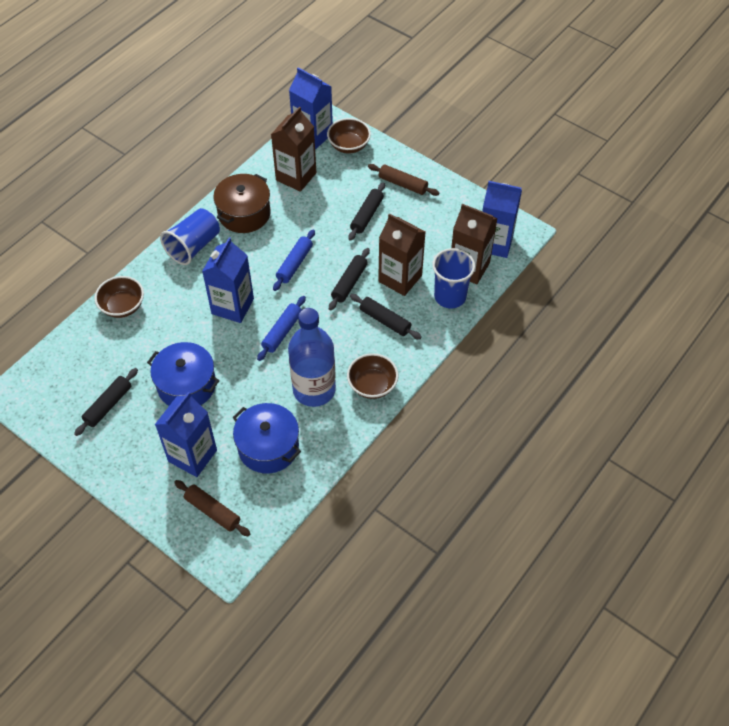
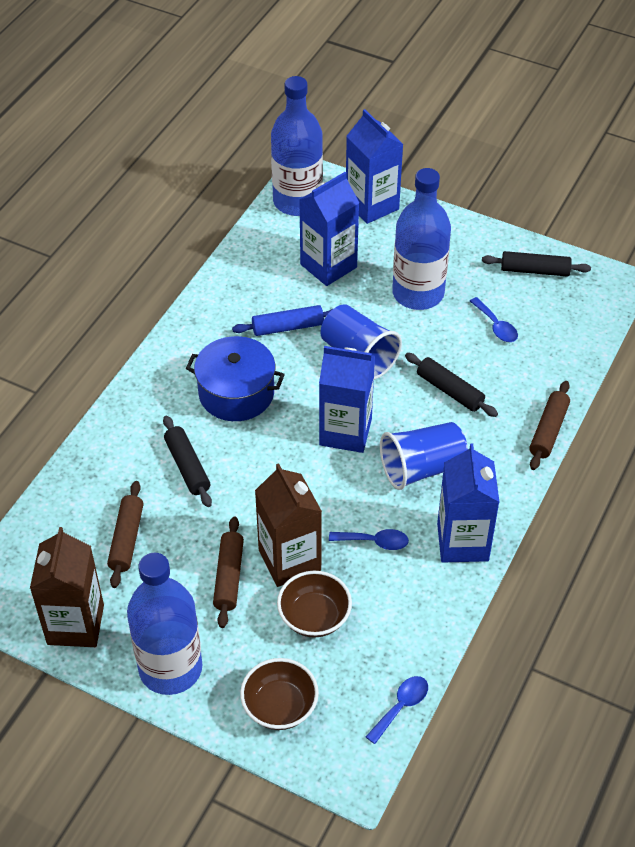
black rolling pin: 4 -> 3
blue bottle: 1 -> 3
blue pot: 2 -> 1
blue rolling pin: 2 -> 1
blue spoon: 0 -> 3
brown bowl: 3 -> 2
brown carton: 3 -> 2
brown pot: 1 -> 0
brown rolling pin: 2 -> 3

